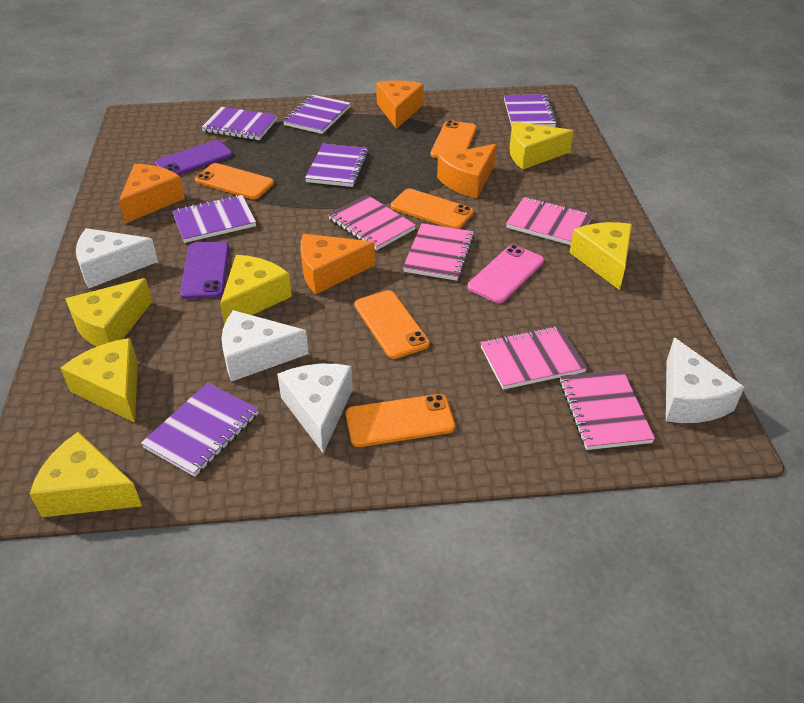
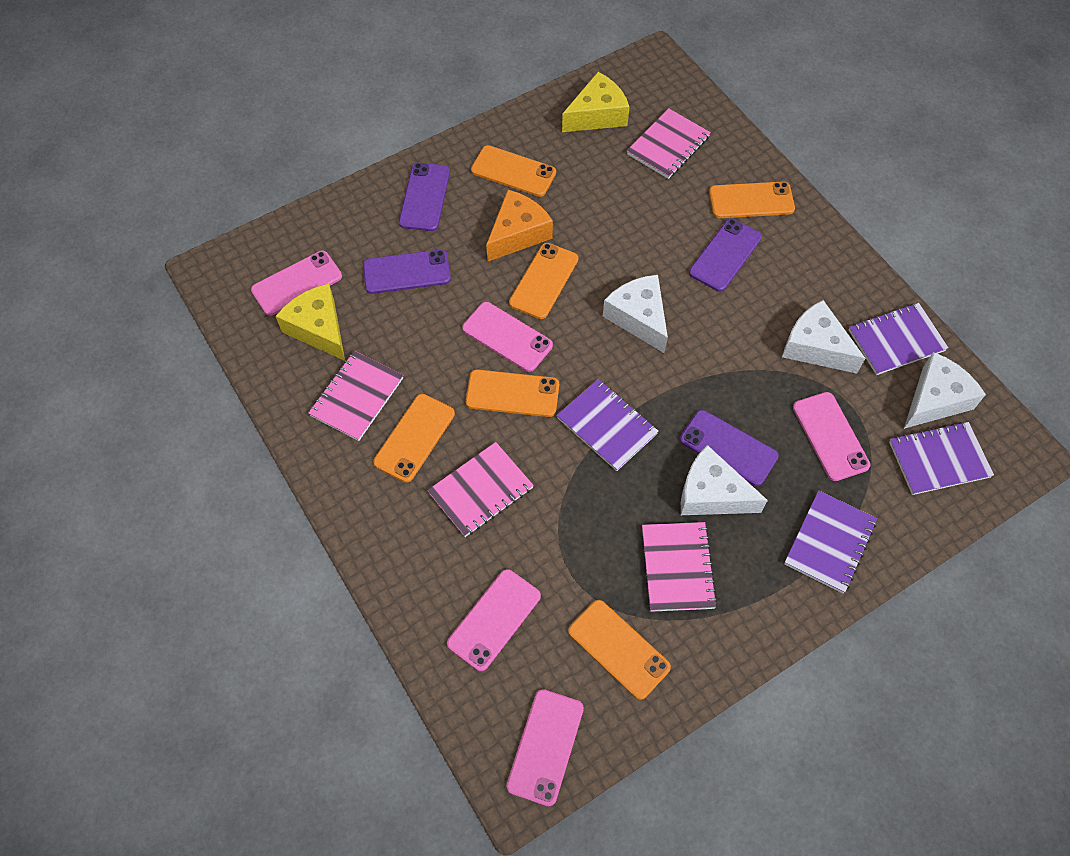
orange cheese: 4 -> 1
orange phone: 5 -> 6
pink notebook: 5 -> 4
pink phone: 1 -> 5
purple notebook: 6 -> 4
purple phone: 2 -> 4
yellow cheese: 6 -> 2

